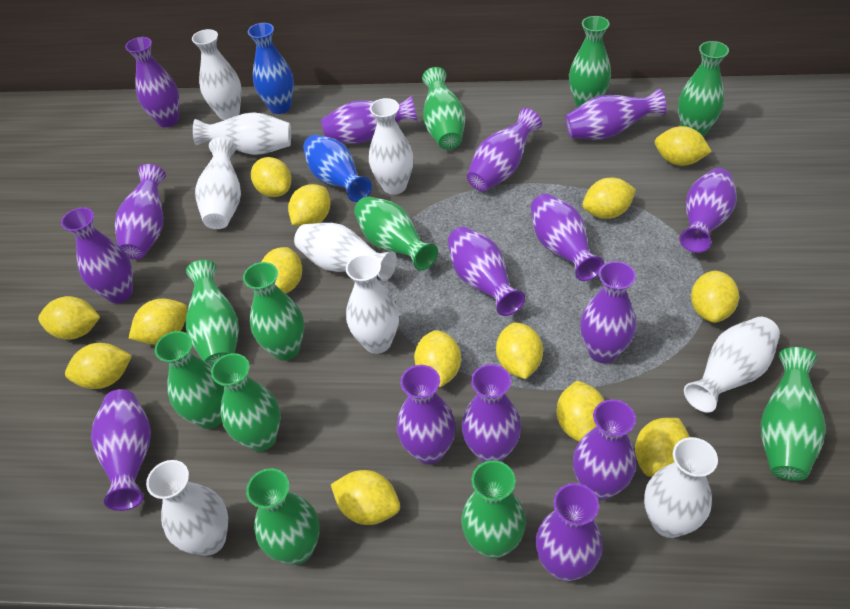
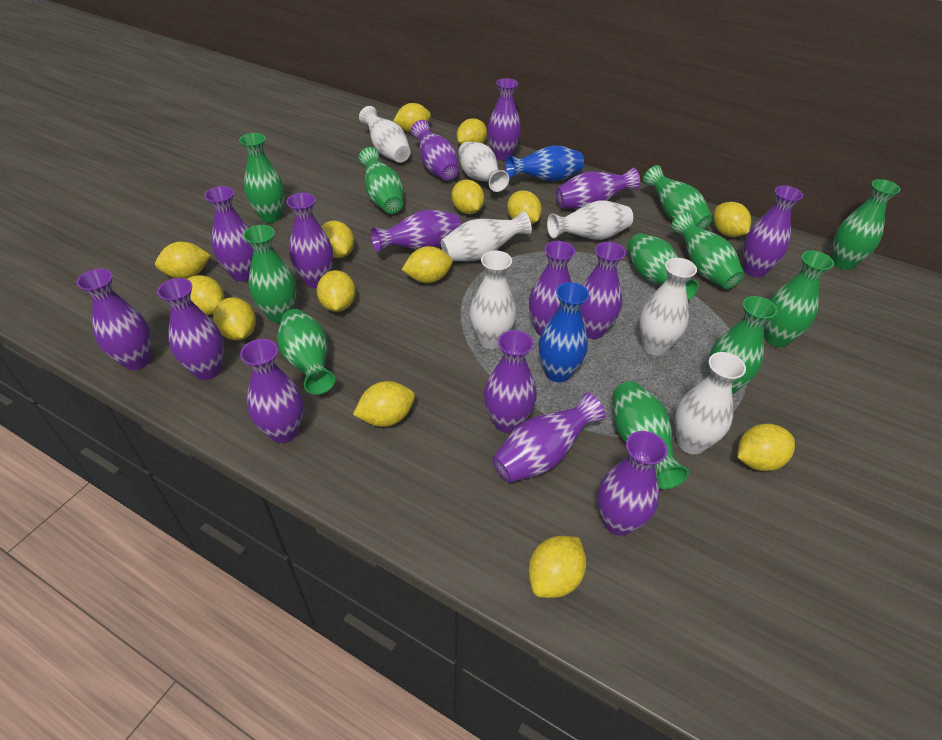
white vase: 9 -> 7

